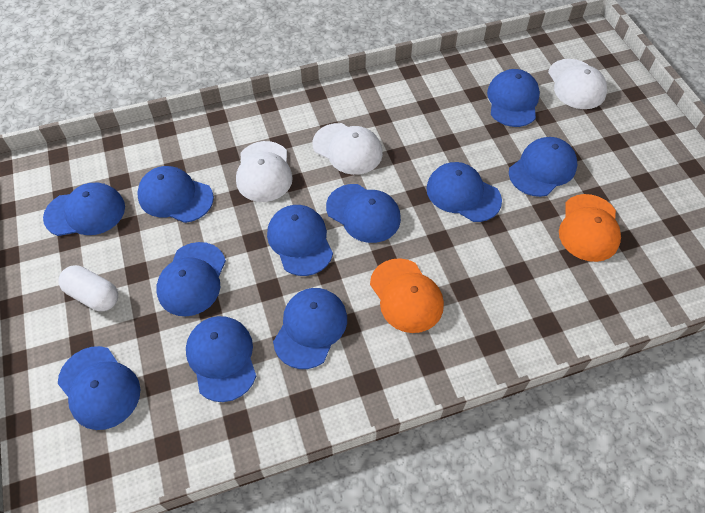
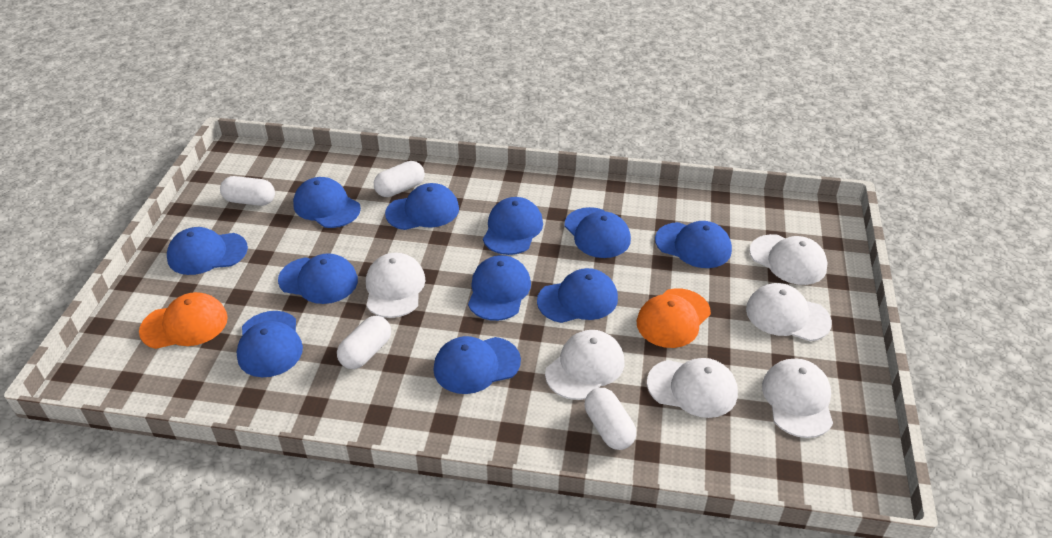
white cap: 3 -> 6
white capsule: 1 -> 4

